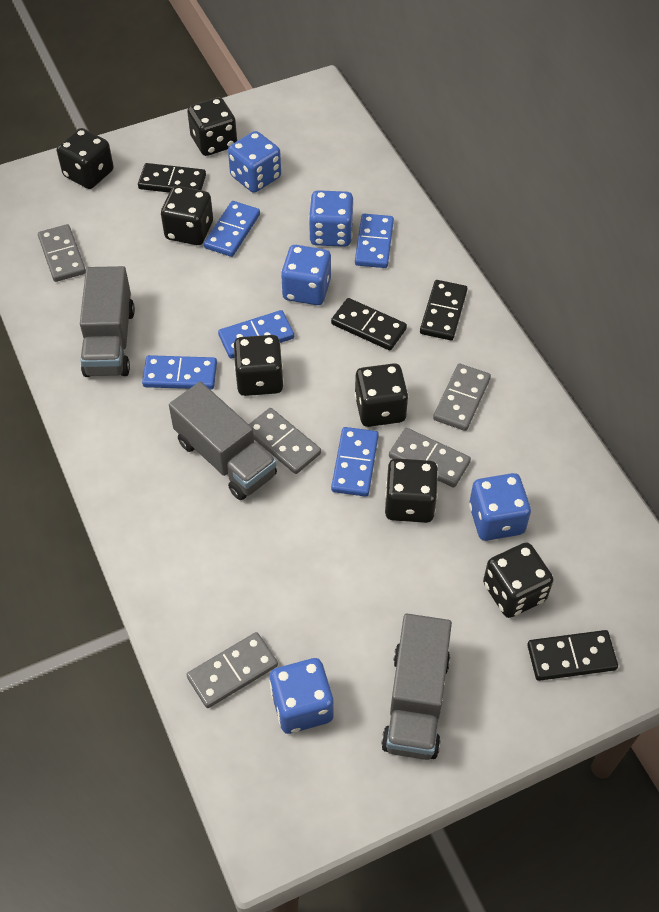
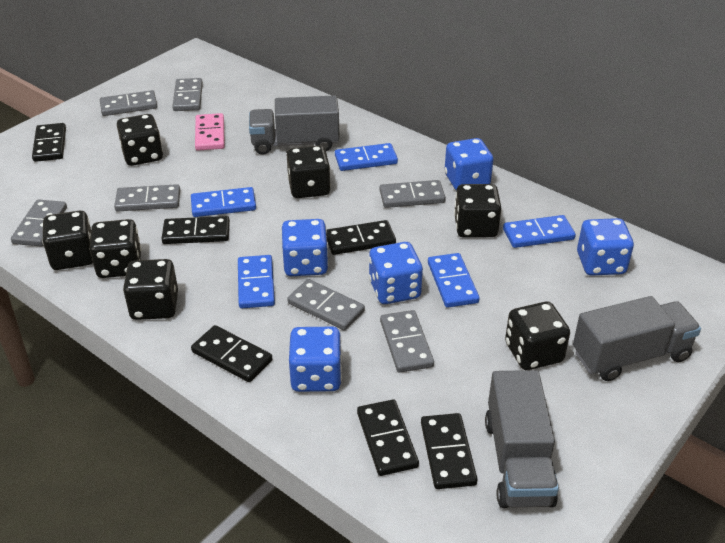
black domino: 4 -> 6
grey domino: 5 -> 7
pink domino: 0 -> 1

